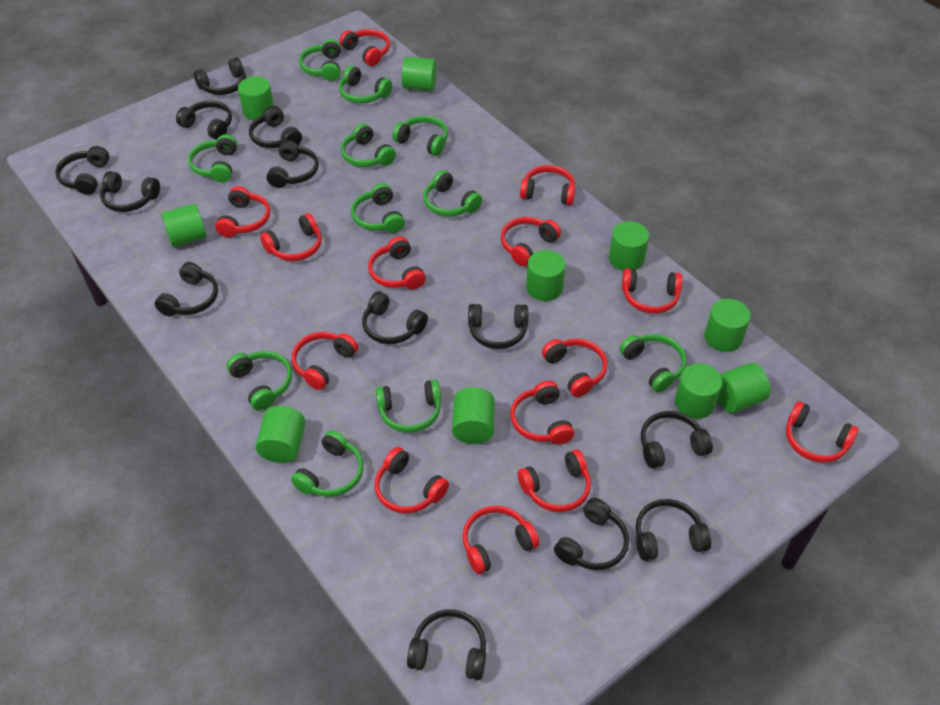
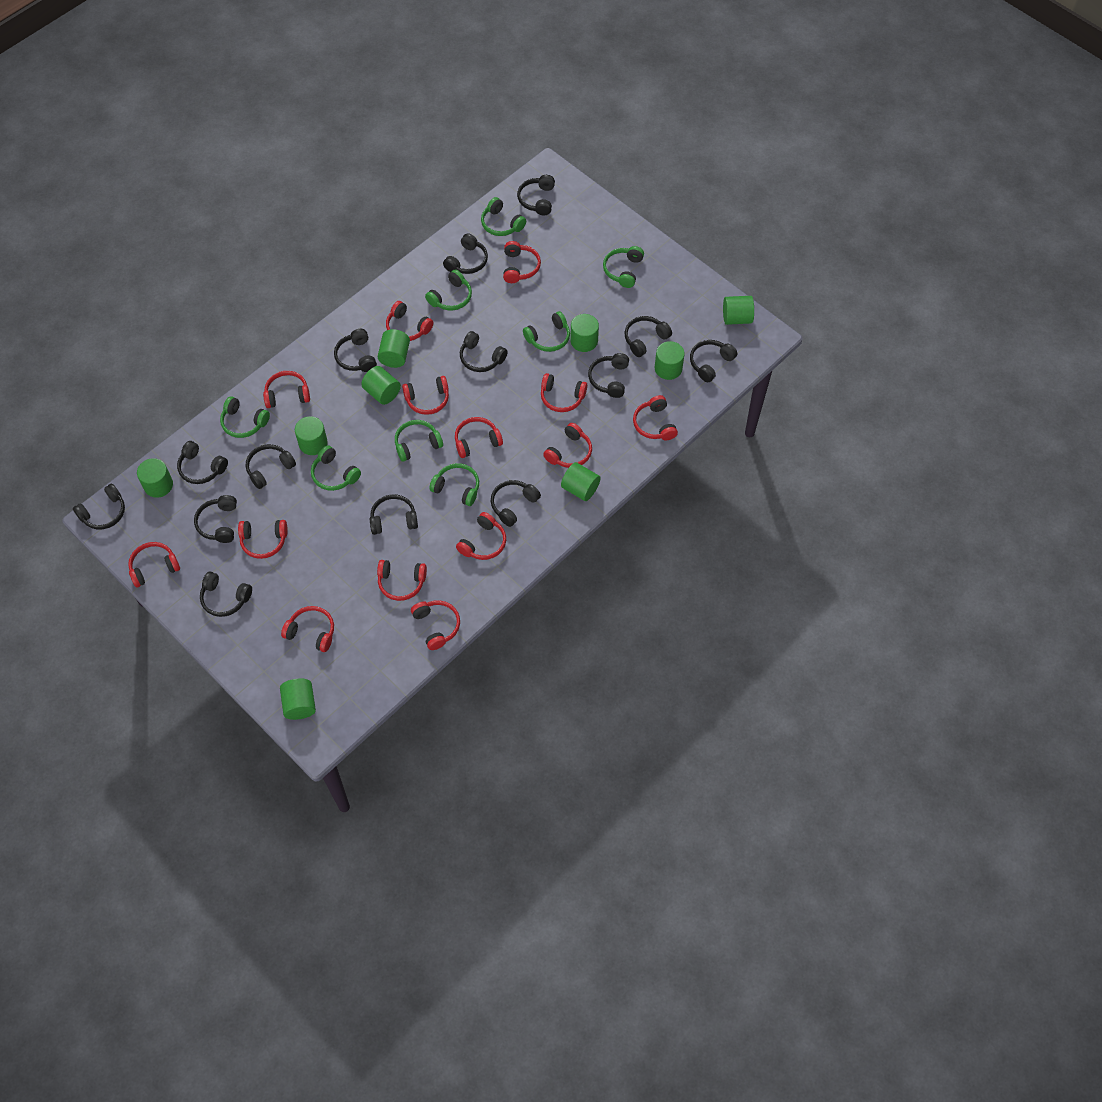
black headphones: 13 -> 14
green cylinder: 10 -> 9
green headphones: 11 -> 8

